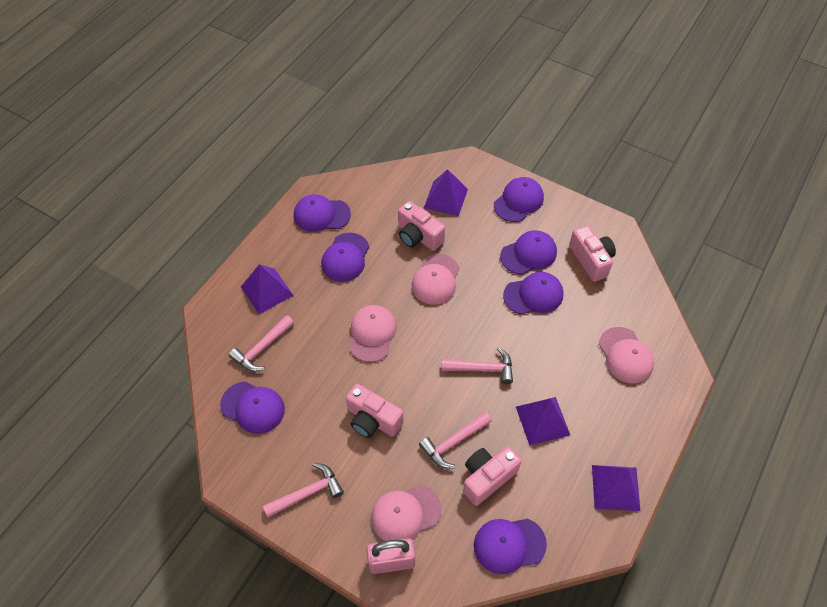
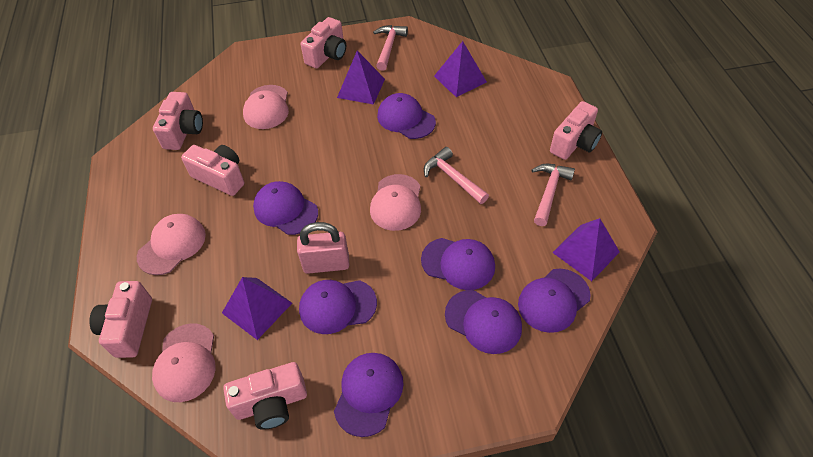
pink camera: 4 -> 6
pink hammer: 4 -> 3

